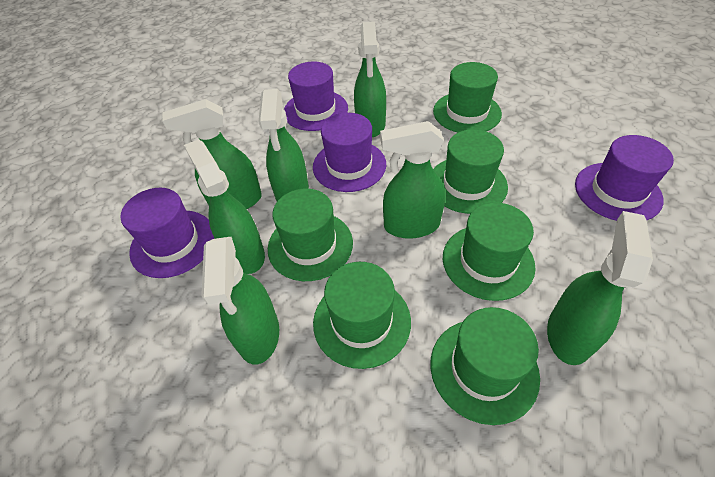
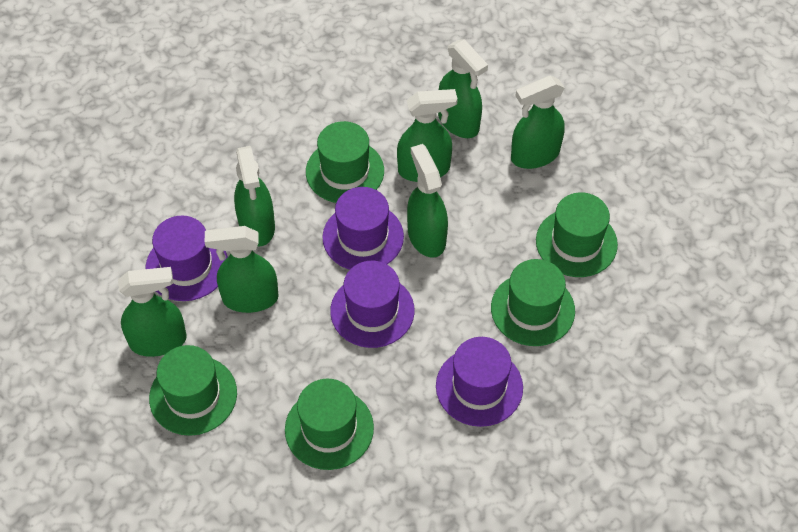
green hat: 6 -> 5

